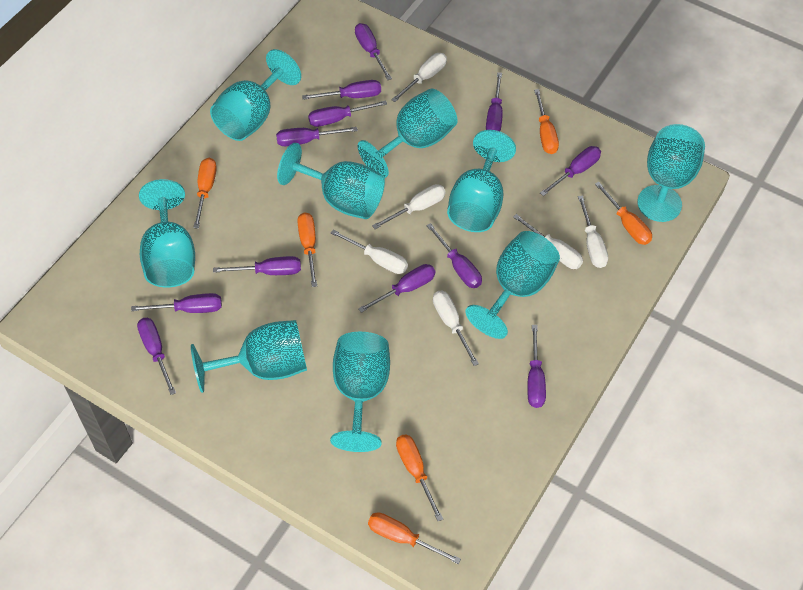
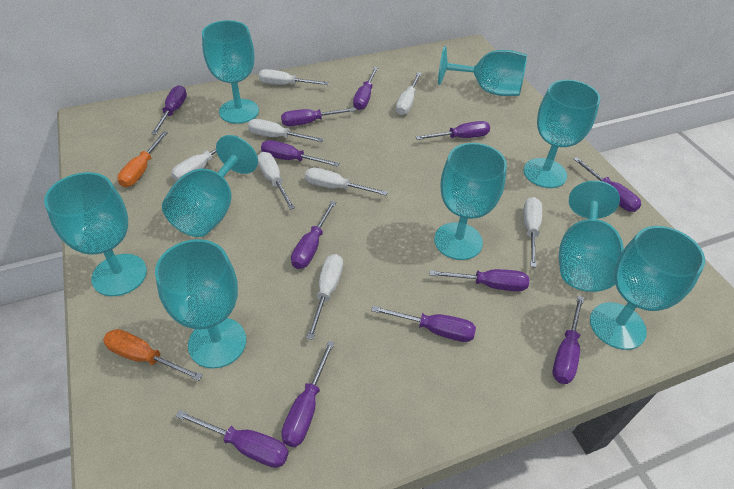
orange screwdriver: 6 -> 2
white screwdriver: 6 -> 8

